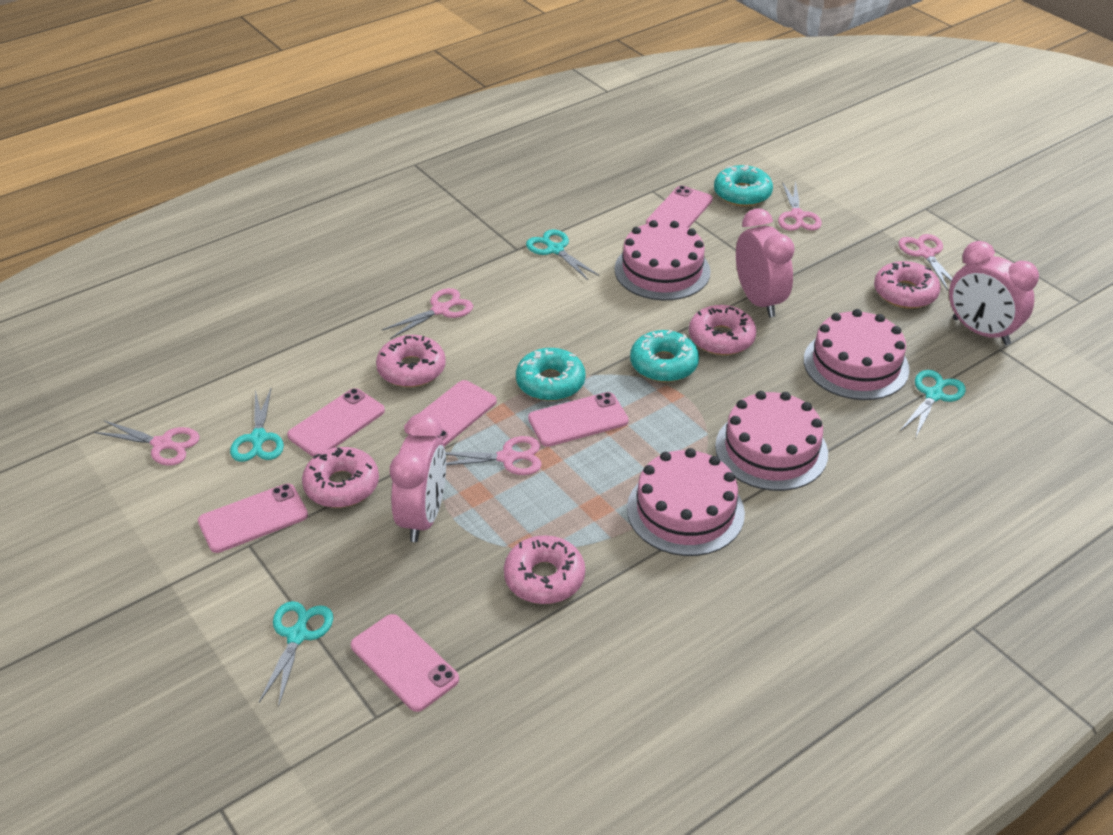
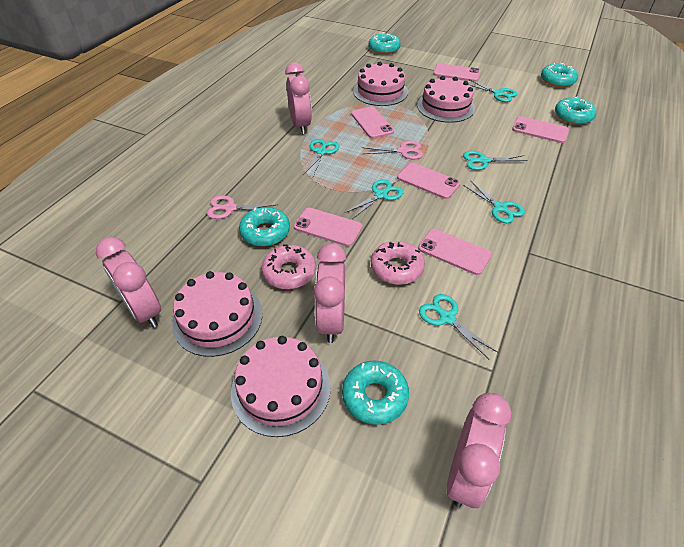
pink clock: 3 -> 4
pink donut: 5 -> 2
pink scissors: 5 -> 2
turquoise donut: 3 -> 5
turquoise scissors: 4 -> 6

